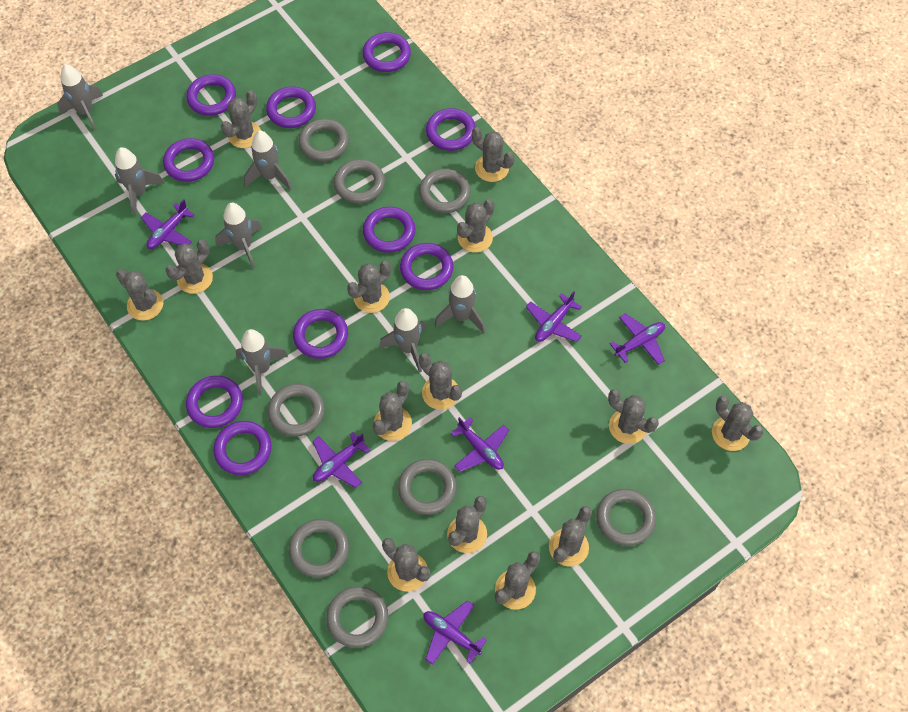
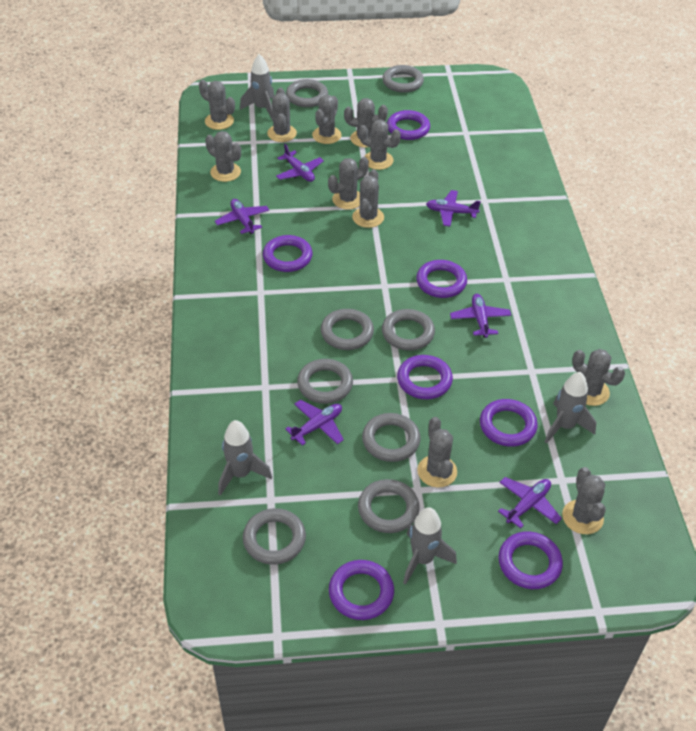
grey cactus: 14 -> 11
grey rocket: 7 -> 4
purple ring: 10 -> 7

